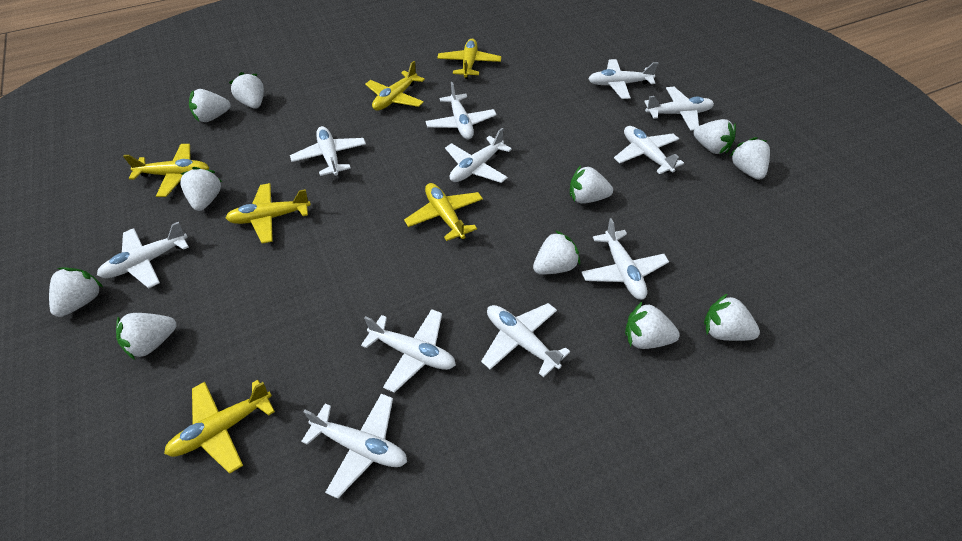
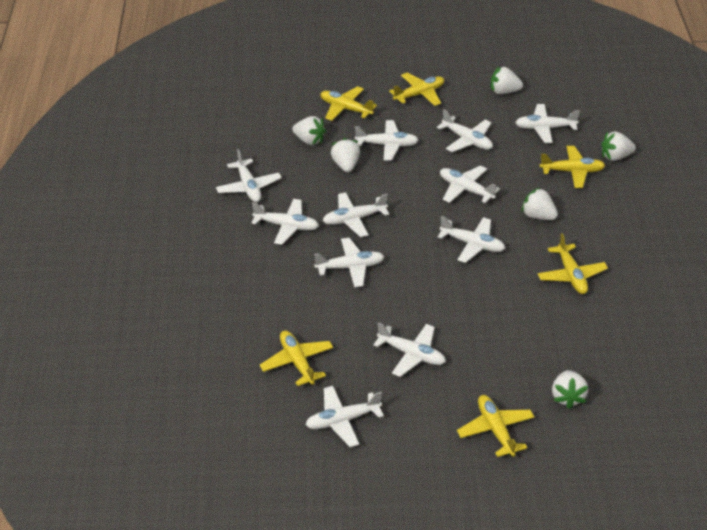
white strawberry: 11 -> 6

